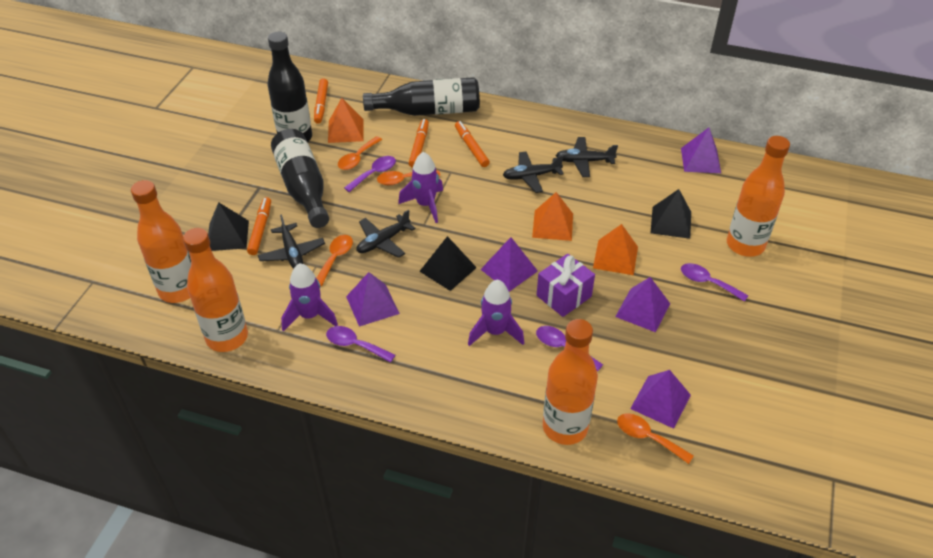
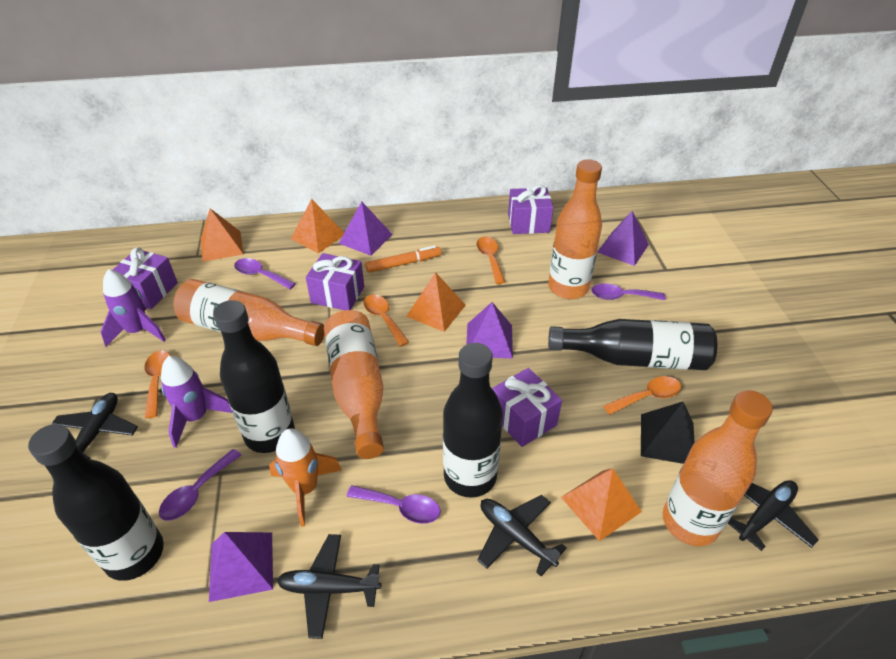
black bottle: 3 -> 4
black pyramid: 3 -> 1
orange marker: 4 -> 1
orange pyramid: 3 -> 4
orange rocket: 0 -> 1
purple gift: 1 -> 4
purple pyramid: 5 -> 4
purple rocket: 3 -> 2

